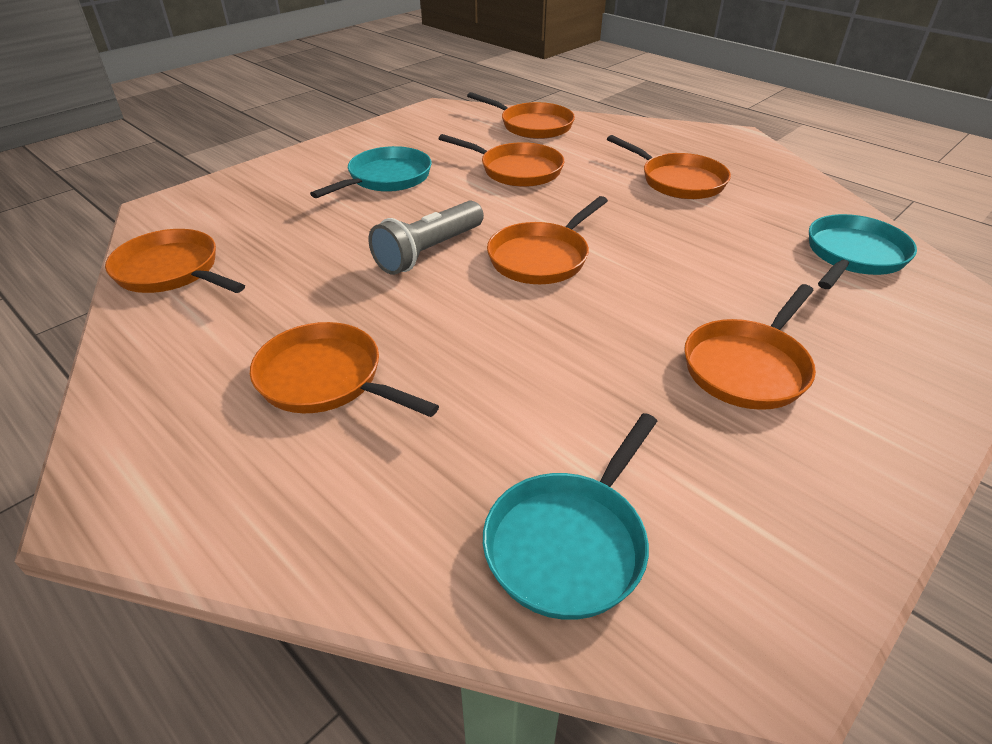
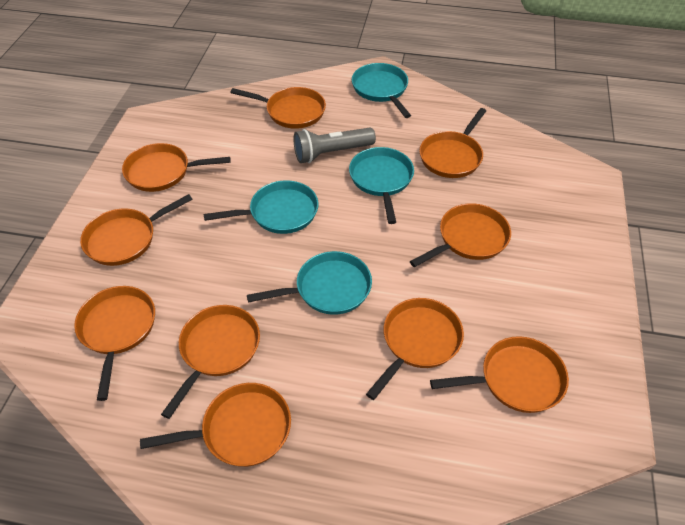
orange pan: 7 -> 10
turquoise pan: 3 -> 4

